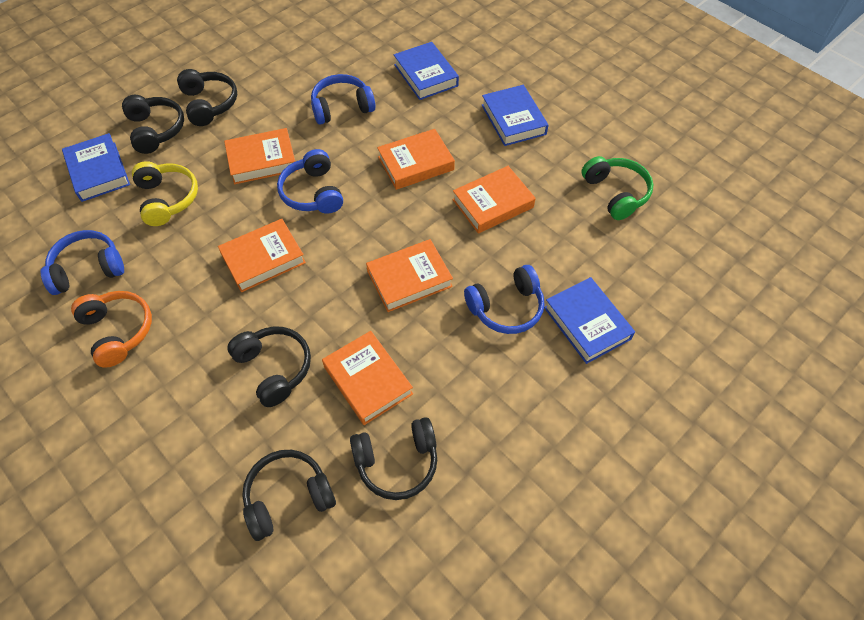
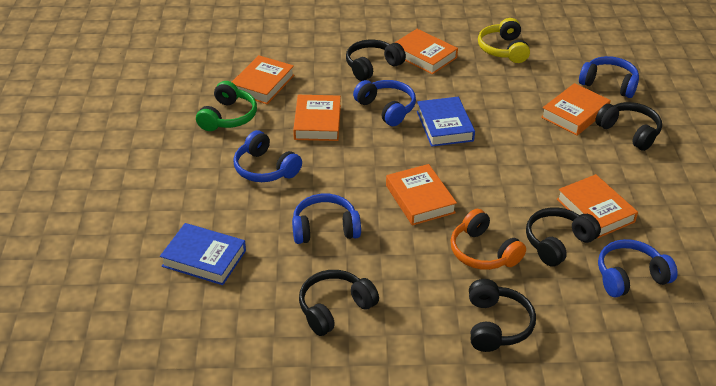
blue book: 4 -> 2
blue headphones: 4 -> 5

